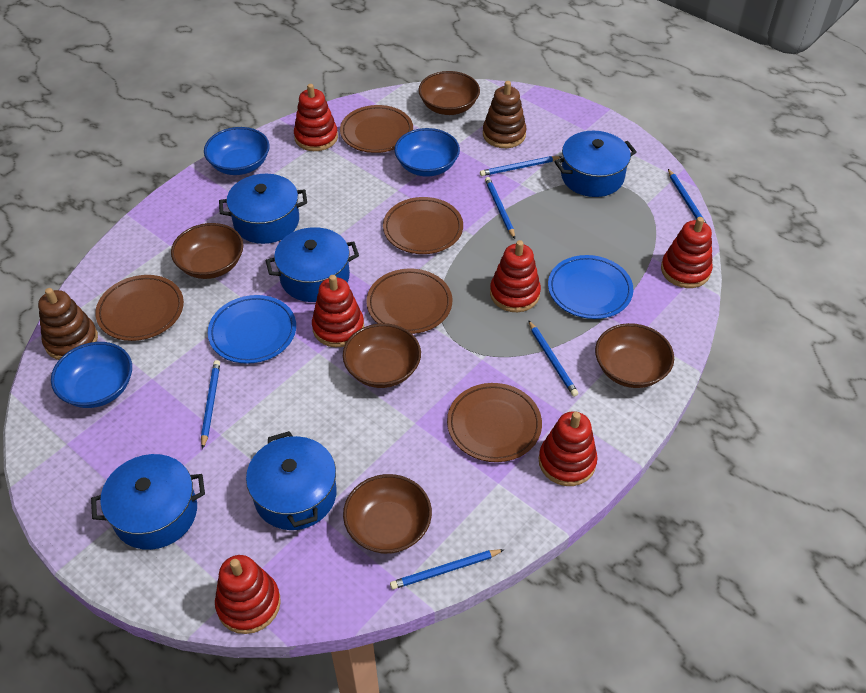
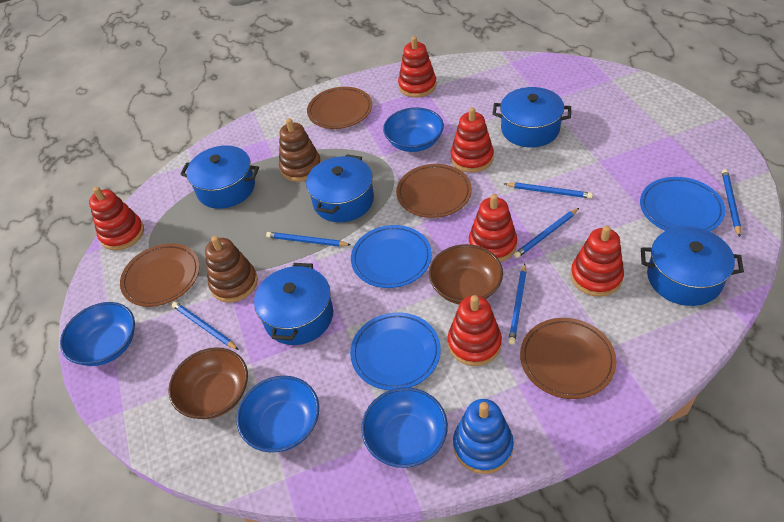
blue bowl: 3 -> 4
blue plate: 2 -> 3
blue stacking toy: 0 -> 1
brown bowl: 5 -> 2
brown plate: 5 -> 4

